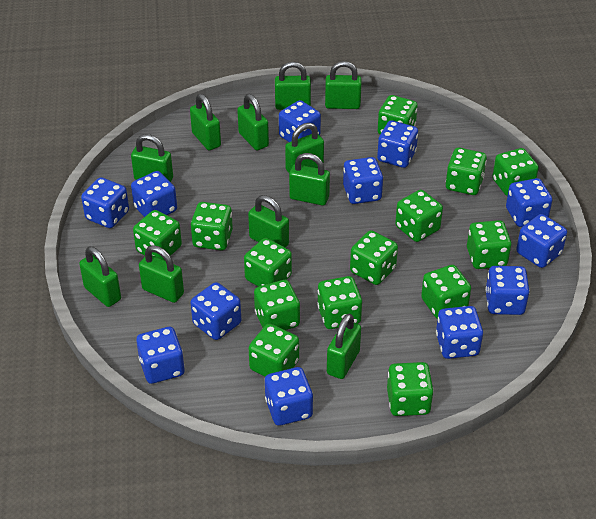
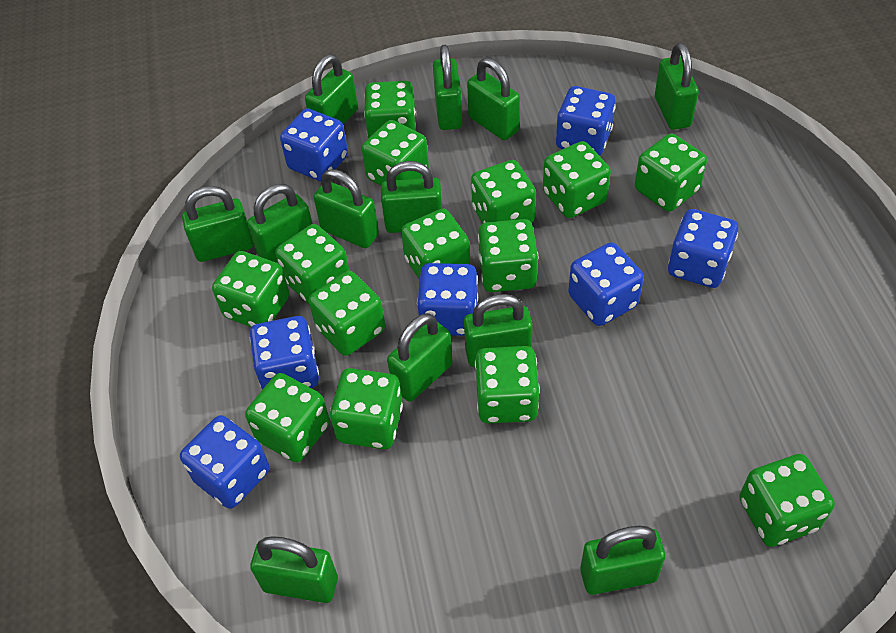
blue dice: 12 -> 7
green padlock: 11 -> 12

